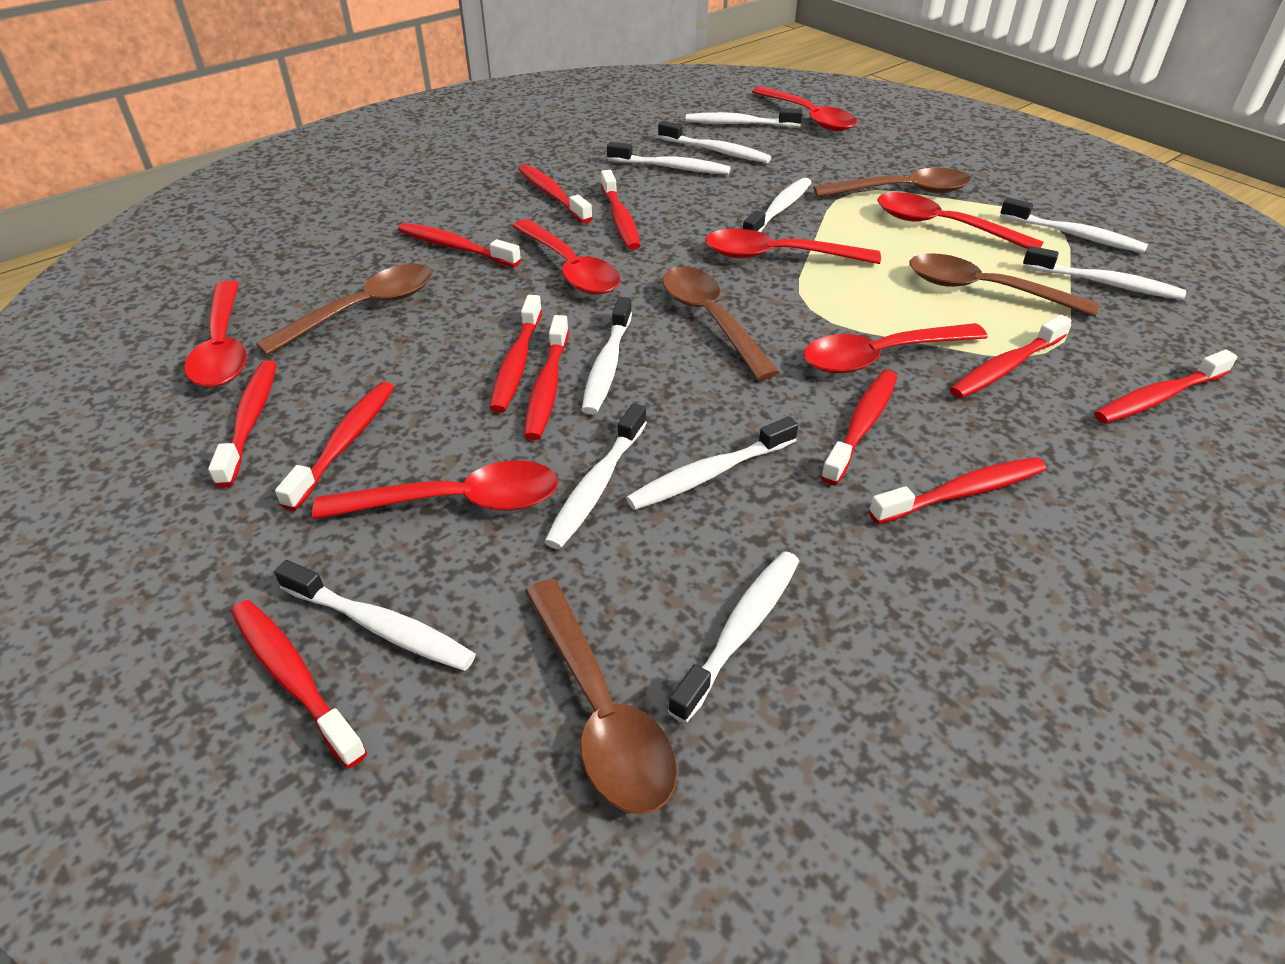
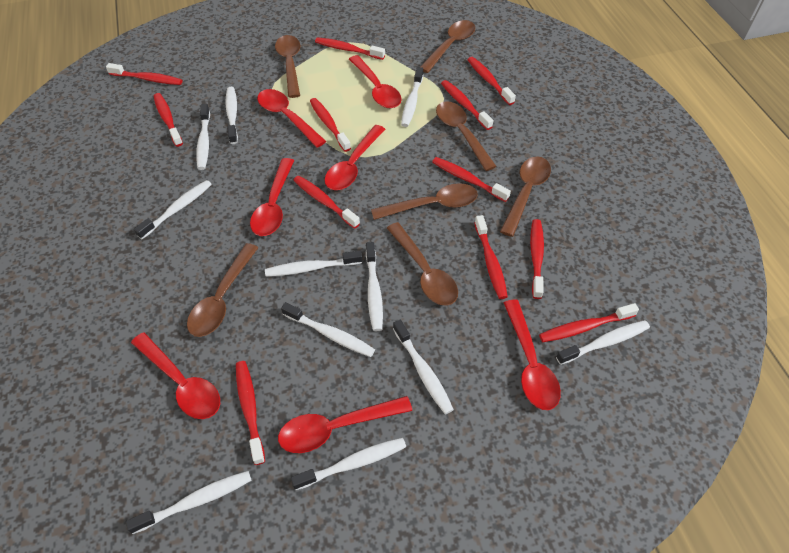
brown spoon: 5 -> 7

